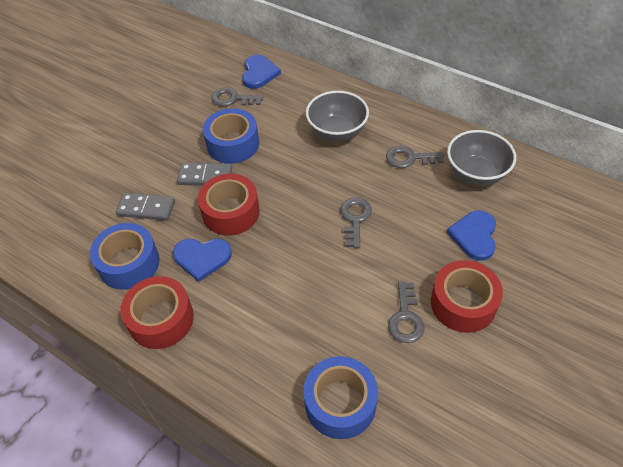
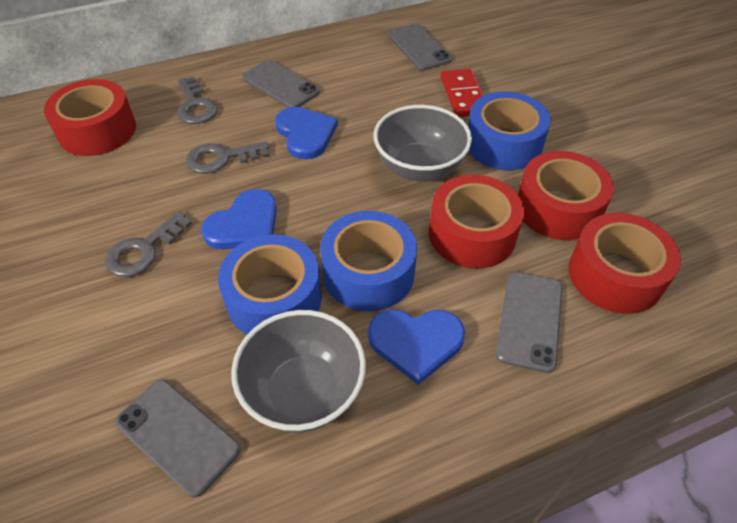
grey domino: 2 -> 0
grey key: 4 -> 3
grey phone: 0 -> 4
red domino: 0 -> 1
red tape: 3 -> 4

